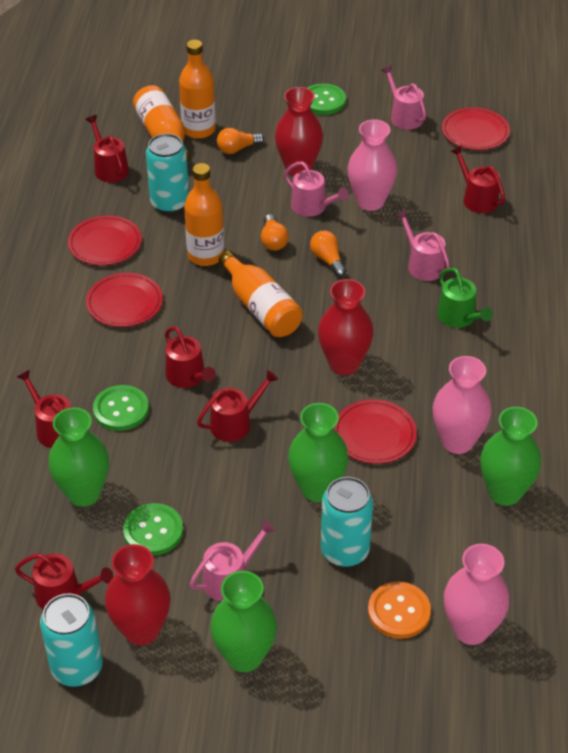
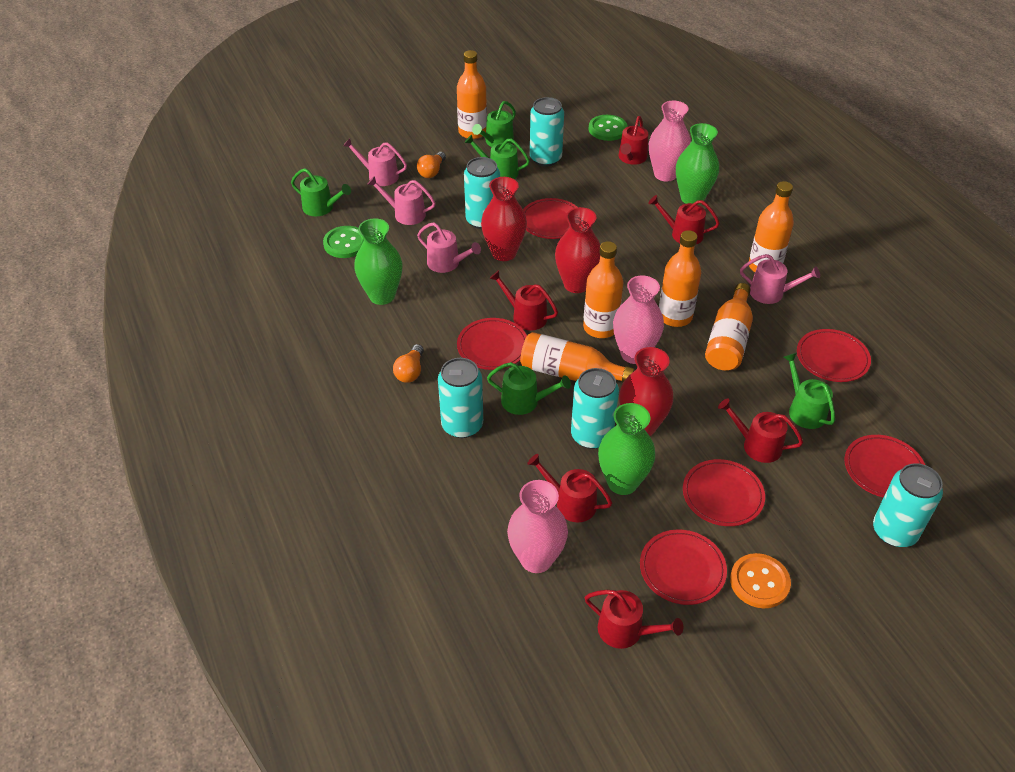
green button: 3 -> 2
green vase: 4 -> 3
green watering can: 1 -> 5
orange bottle: 4 -> 6
orange light bulb: 3 -> 2
red plate: 4 -> 6
turquoise can: 3 -> 5

